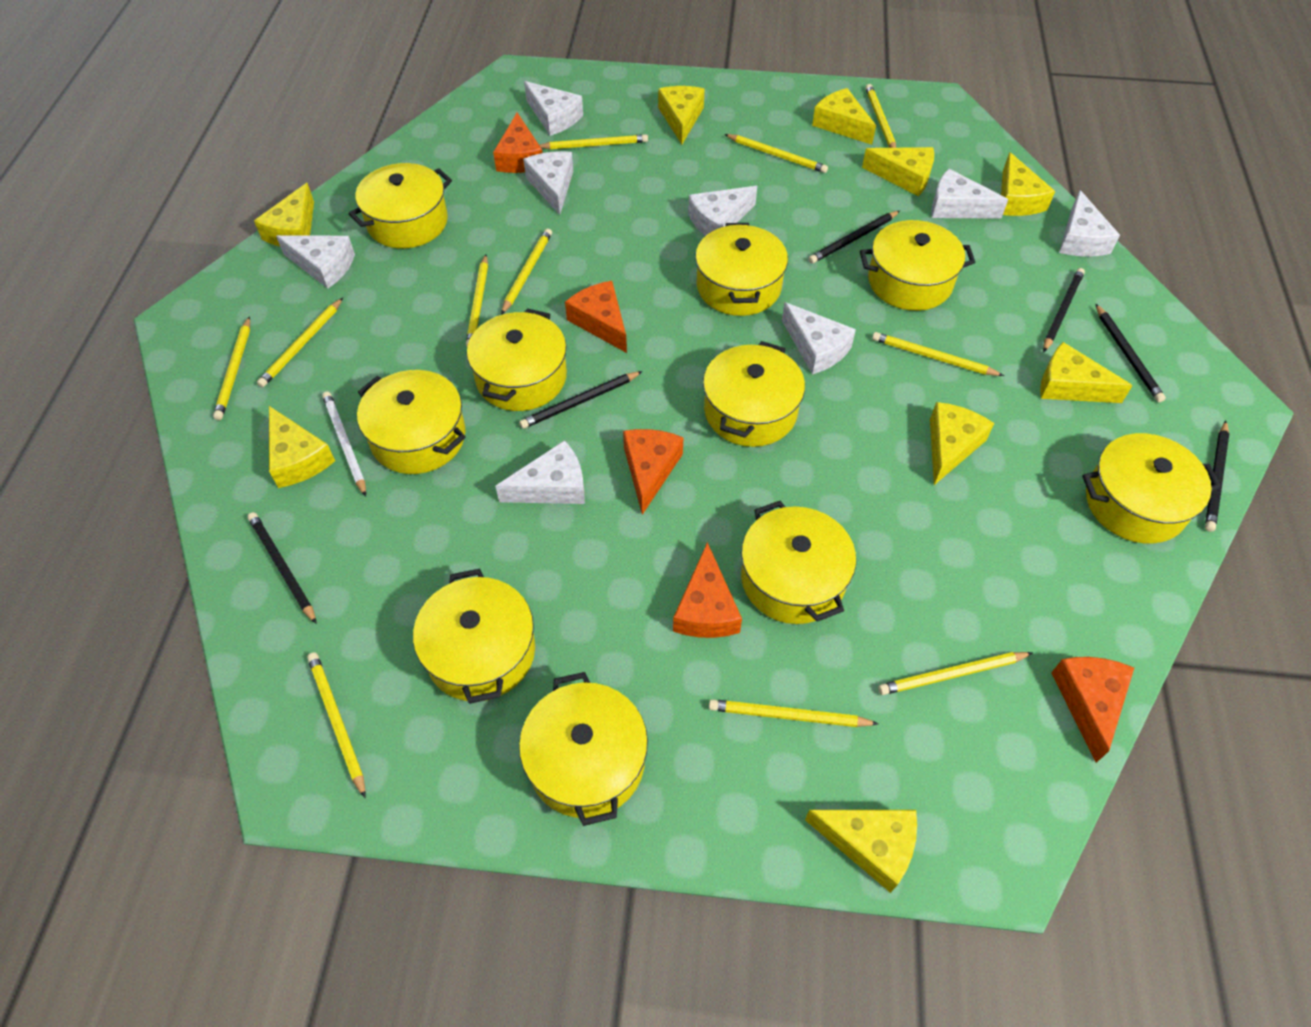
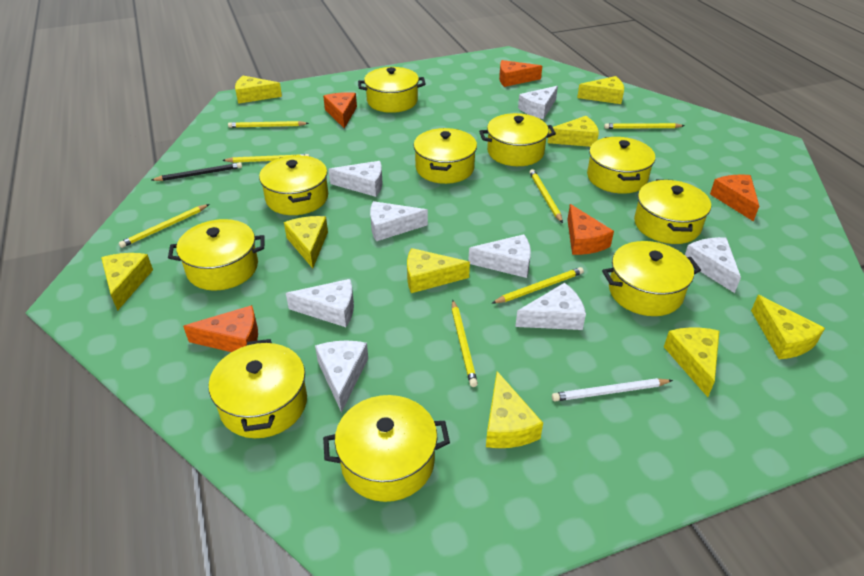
black pencil: 6 -> 1
yellow pencil: 11 -> 7

